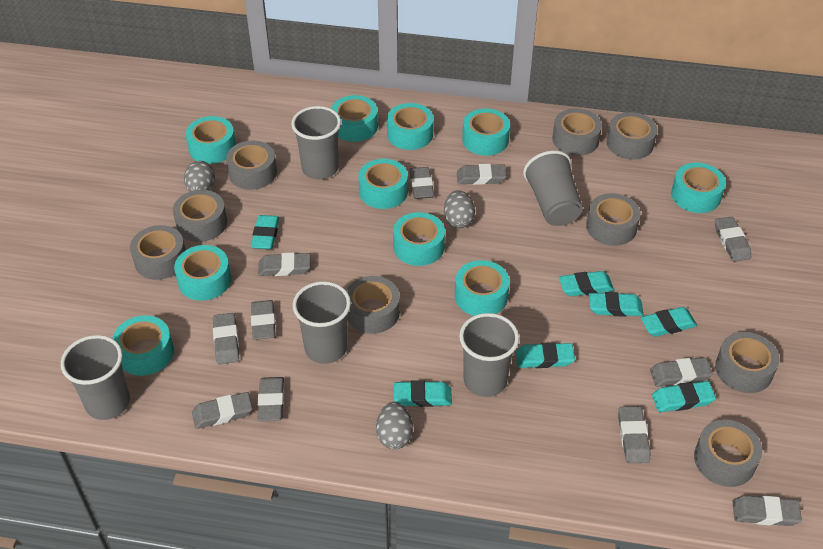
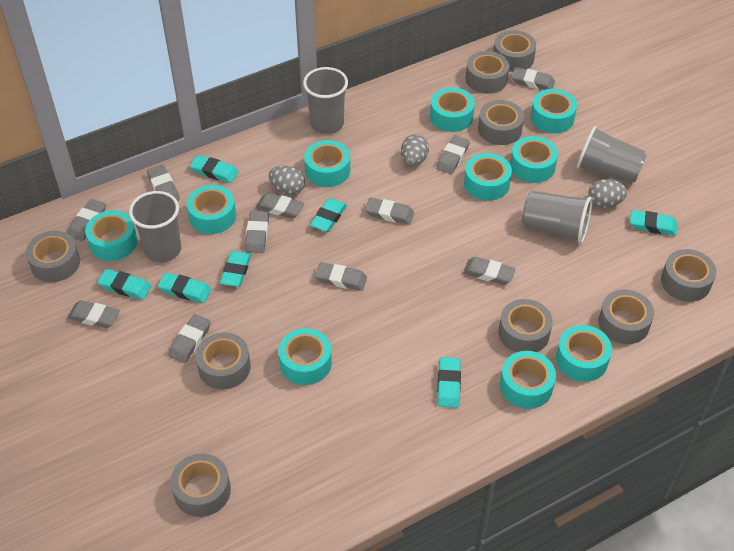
grey cup: 5 -> 4

